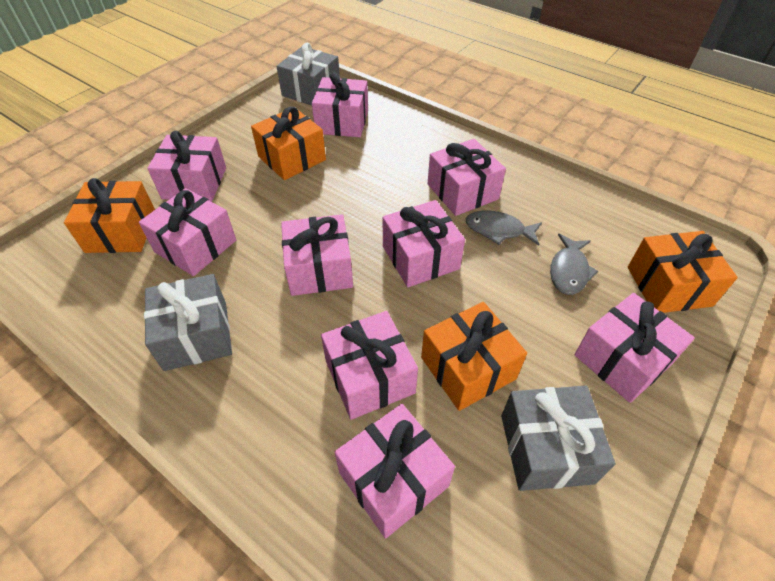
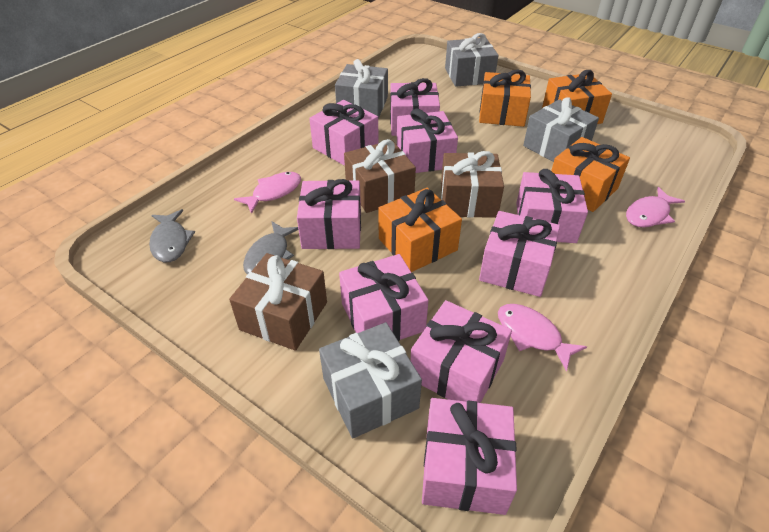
brown gift: 0 -> 3
grey gift: 3 -> 4
pink fish: 0 -> 3

